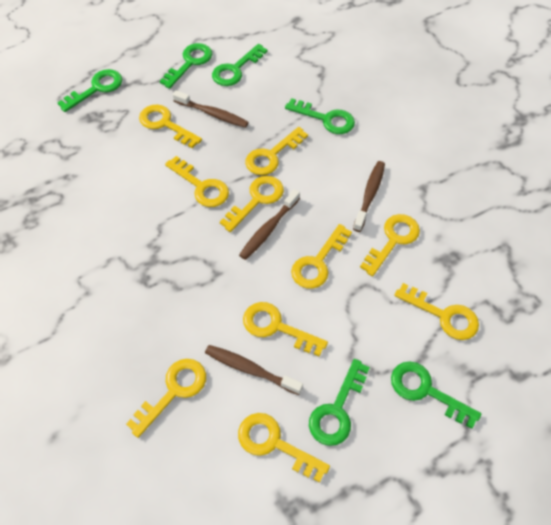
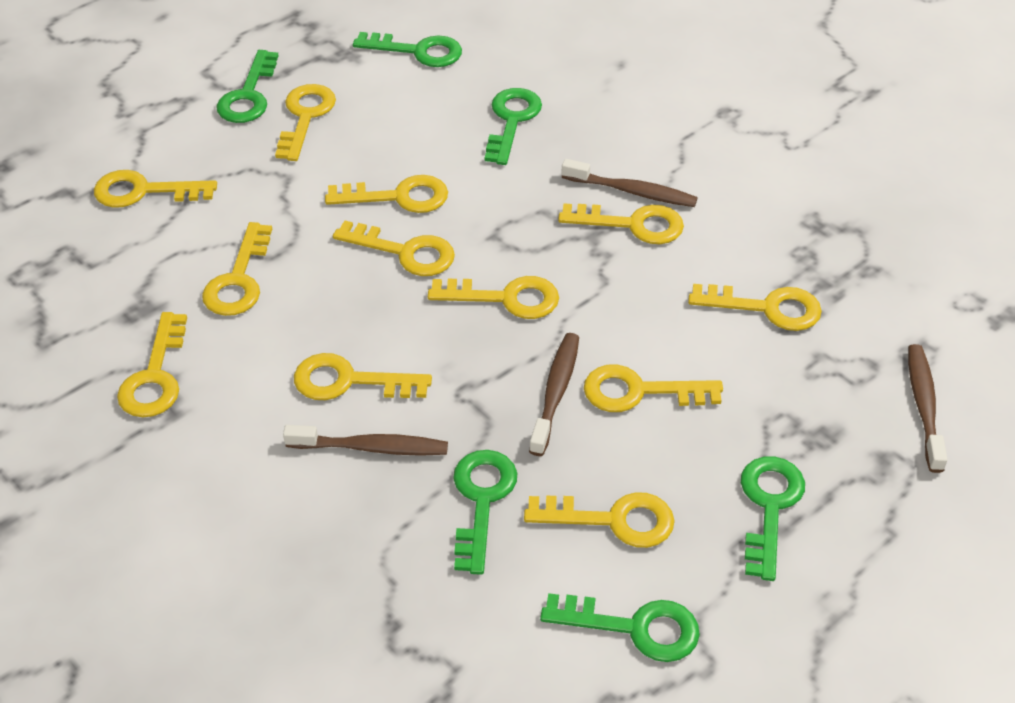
yellow key: 10 -> 12

